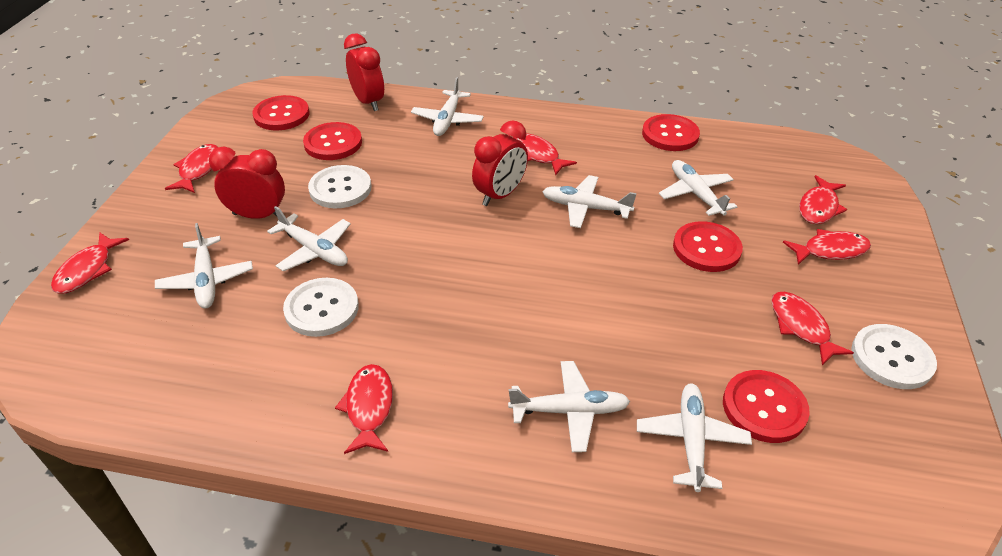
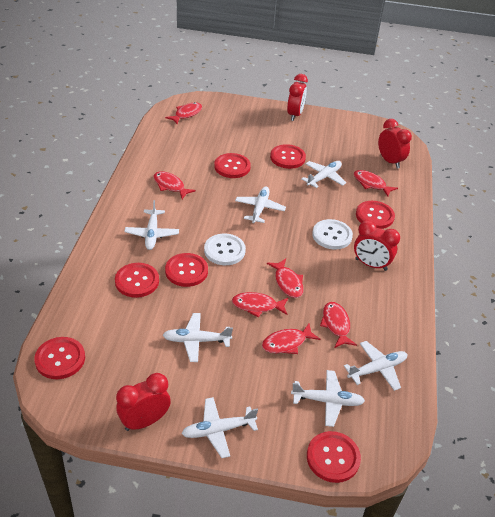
red button: 5 -> 7
red clock: 3 -> 4
white button: 3 -> 2

